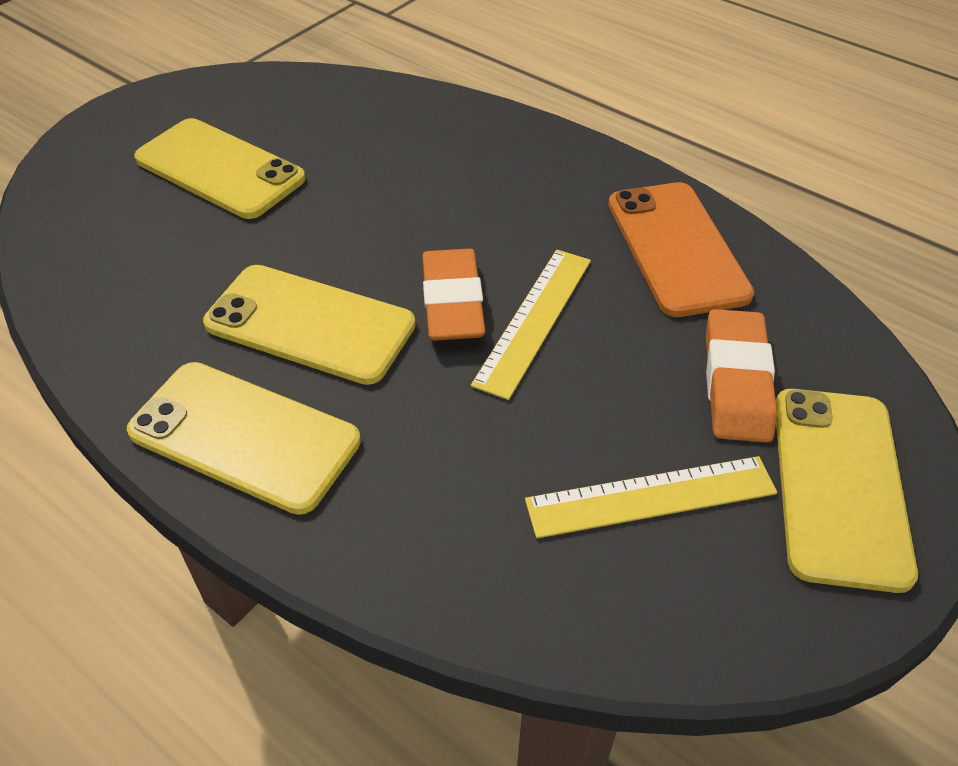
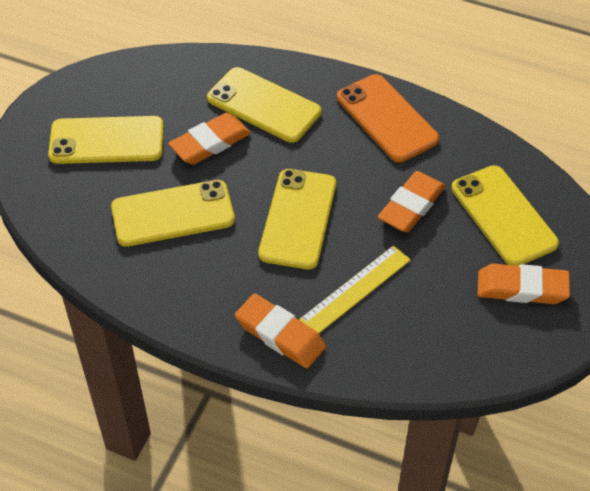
orange eraser: 2 -> 4
yellow phone: 4 -> 5
yellow ruler: 2 -> 1

